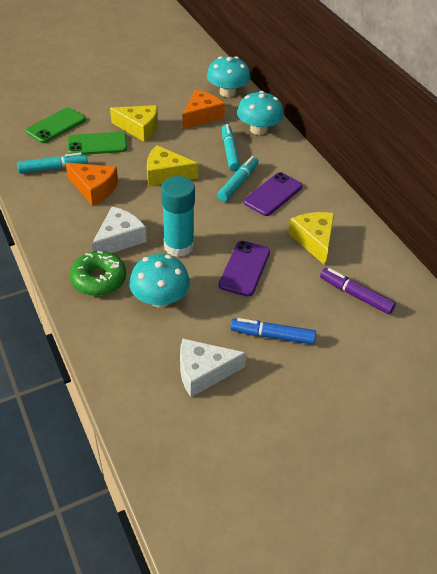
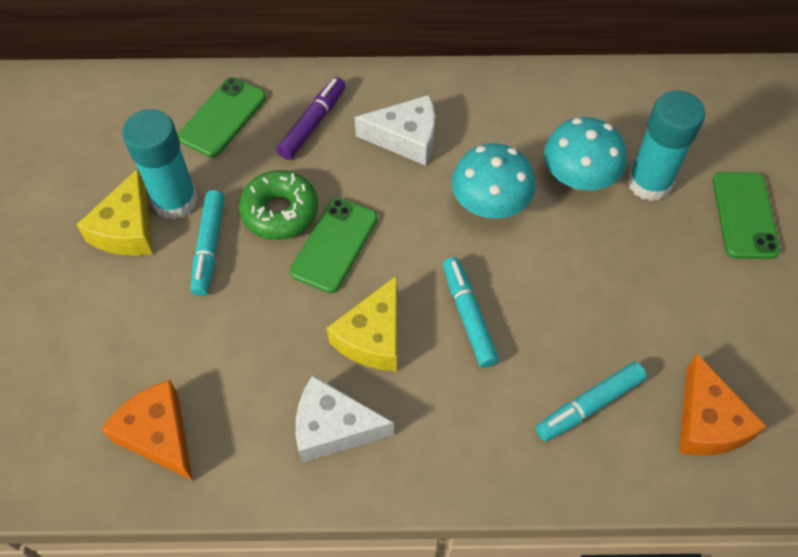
blue marker: 1 -> 0
green phone: 2 -> 3
purple phone: 2 -> 0
turquoise glue stick: 1 -> 2
turquoise mushroom: 3 -> 2
yellow cheese: 3 -> 2

